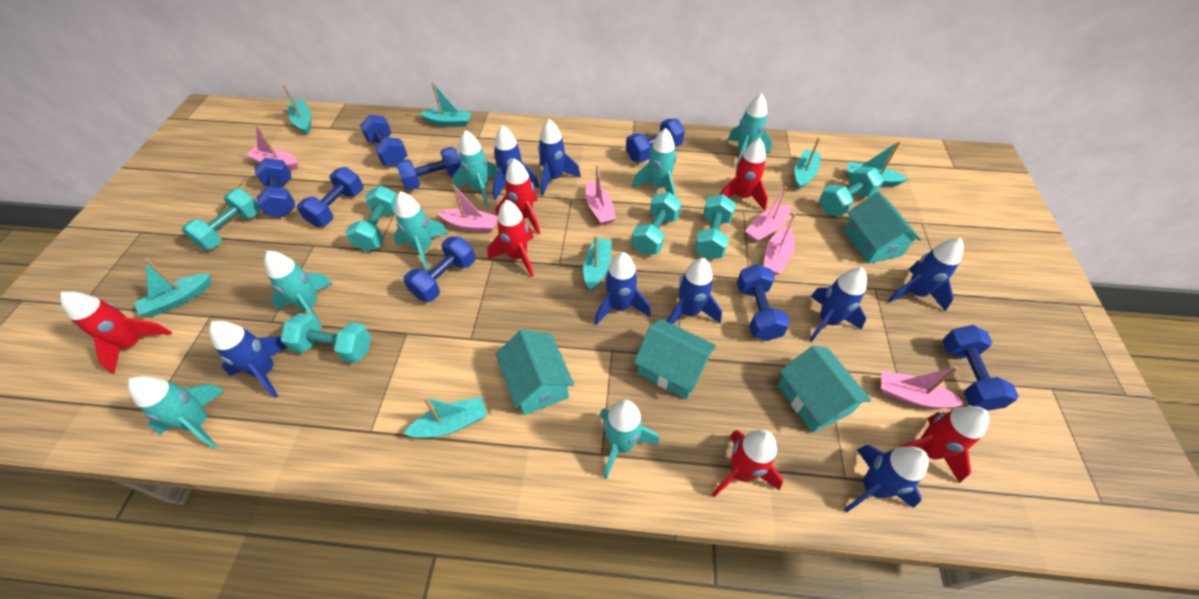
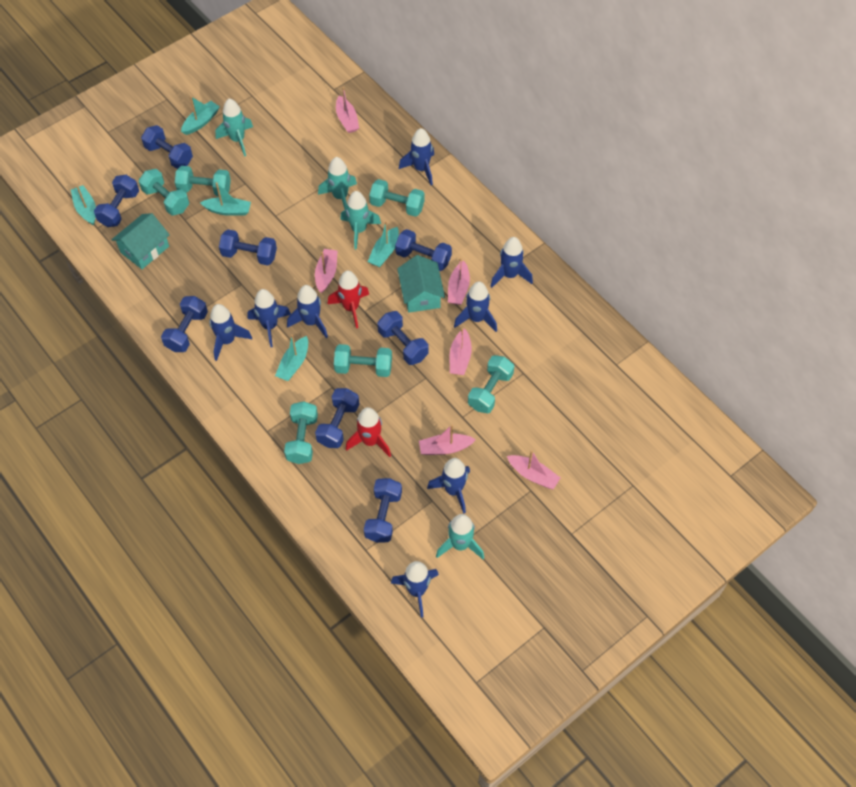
red rocket: 6 -> 2
turquoise boat: 7 -> 5
turquoise house: 4 -> 2
turquoise rocket: 7 -> 4

